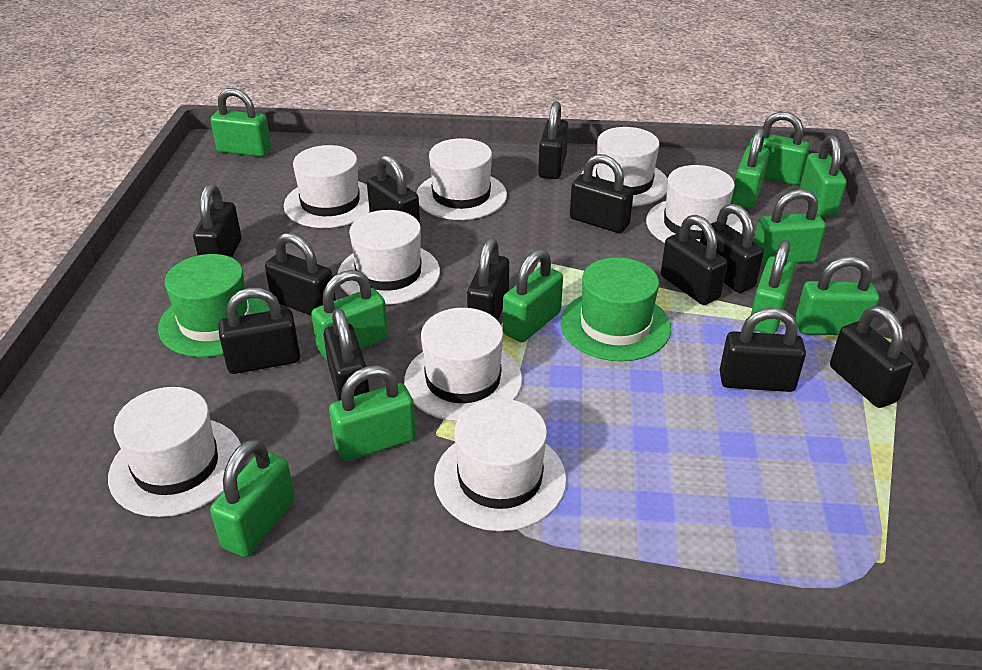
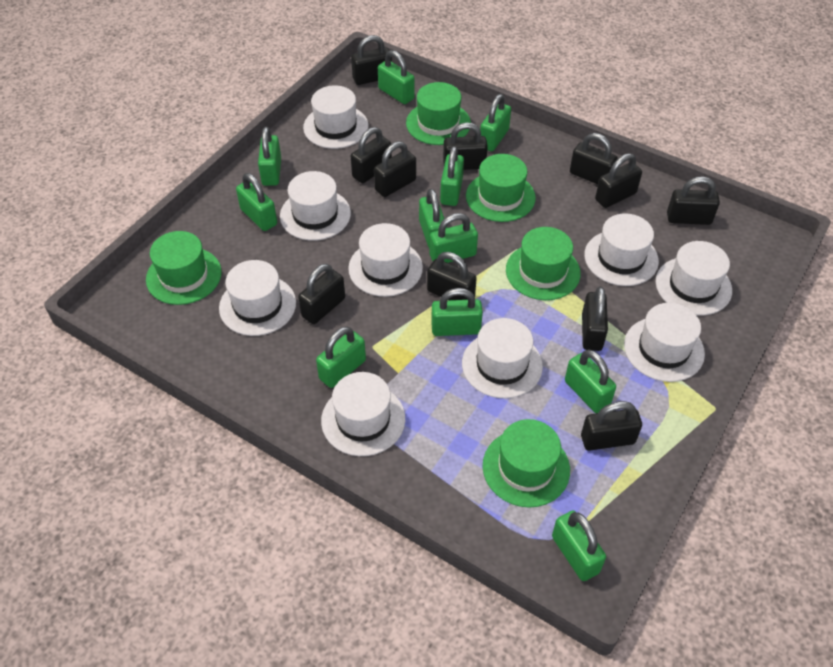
black padlock: 12 -> 11
green hat: 2 -> 5
white hat: 8 -> 9

